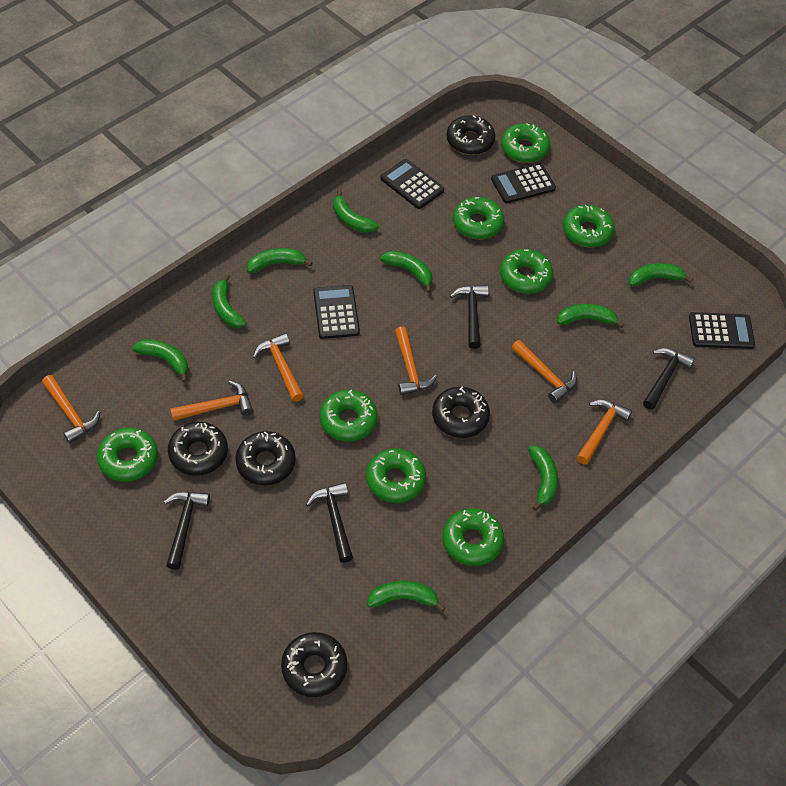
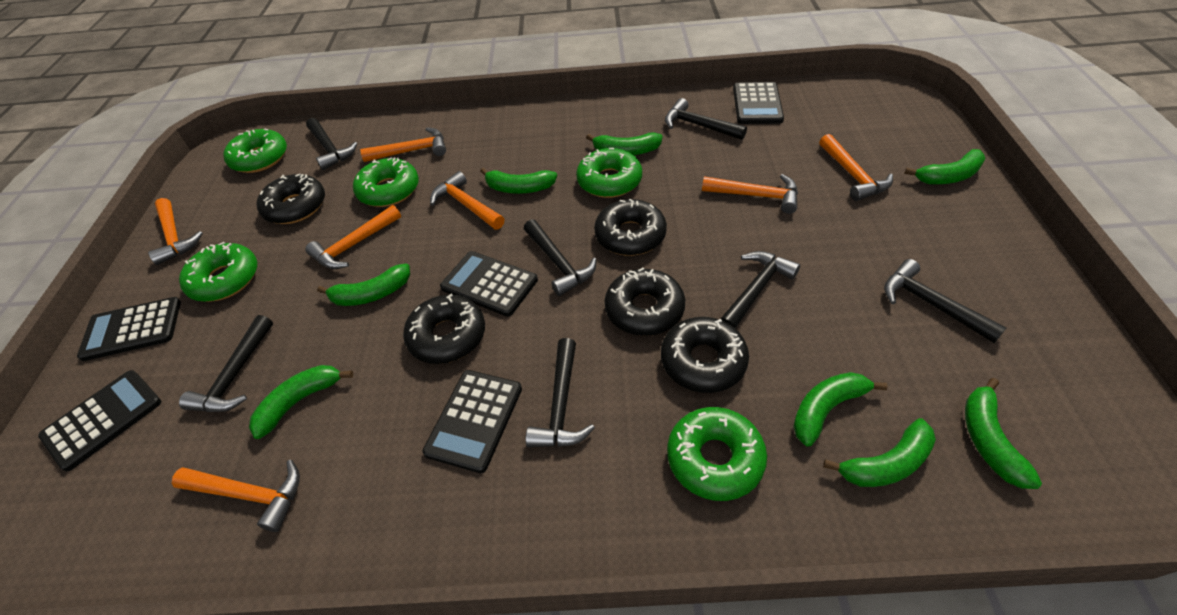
black calculator: 4 -> 5
black hammer: 4 -> 7
green banana: 9 -> 8
green donut: 8 -> 5
orange hammer: 6 -> 7

